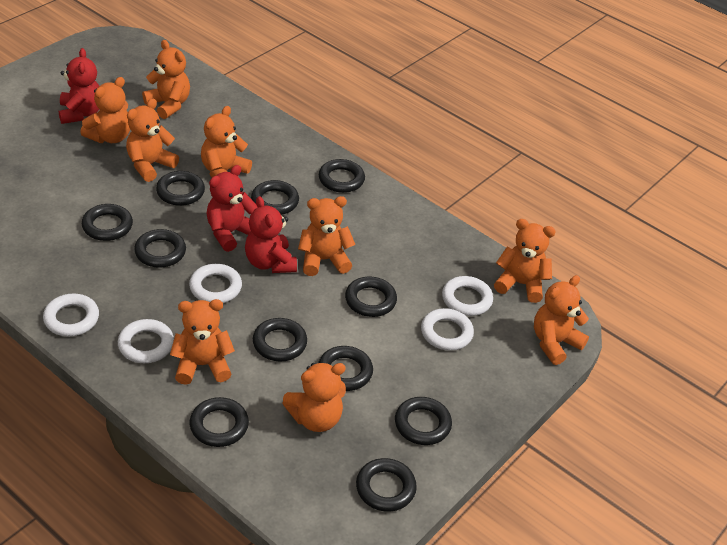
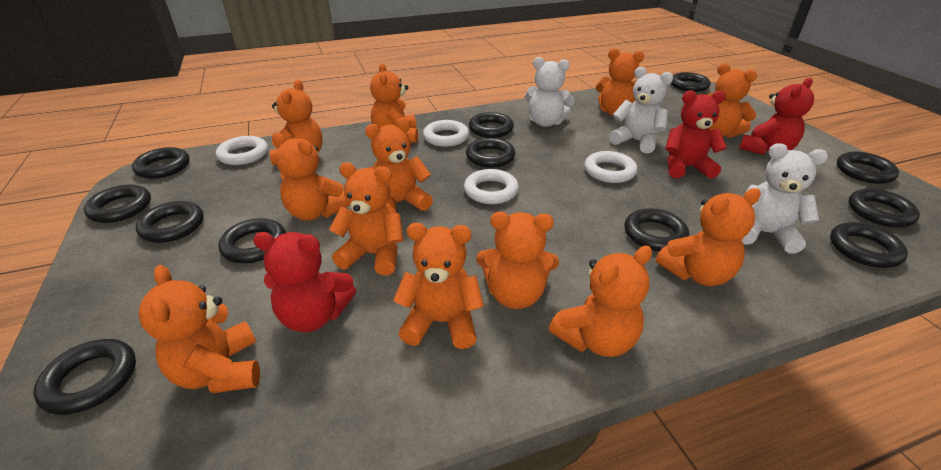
black ring: 11 -> 12
orange teddy bear: 9 -> 12
white ring: 5 -> 4
white teddy bear: 0 -> 3

